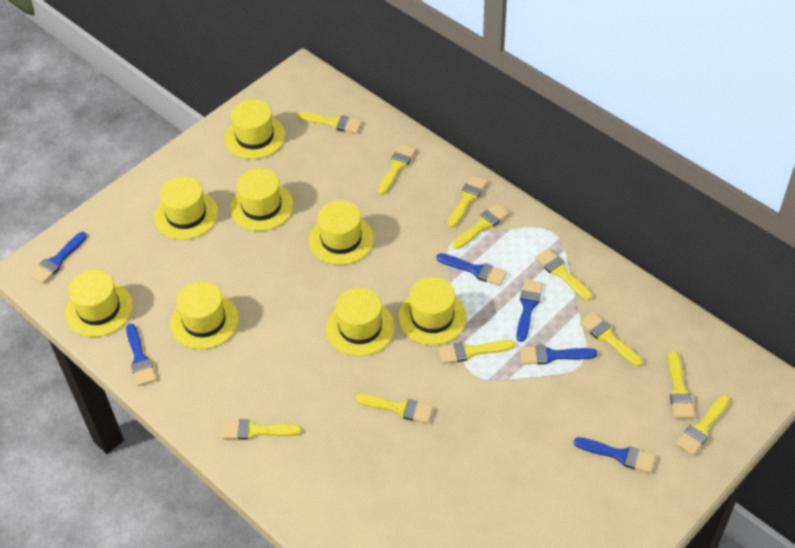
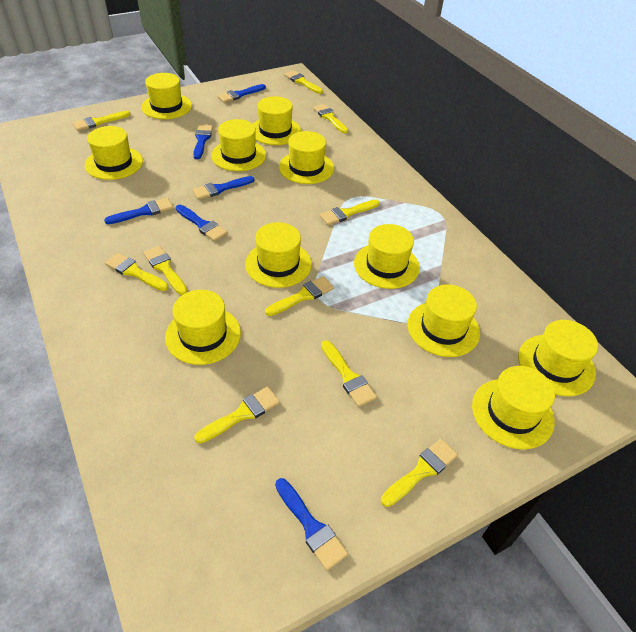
yellow brush: 11 -> 10
yellow hat: 8 -> 11

